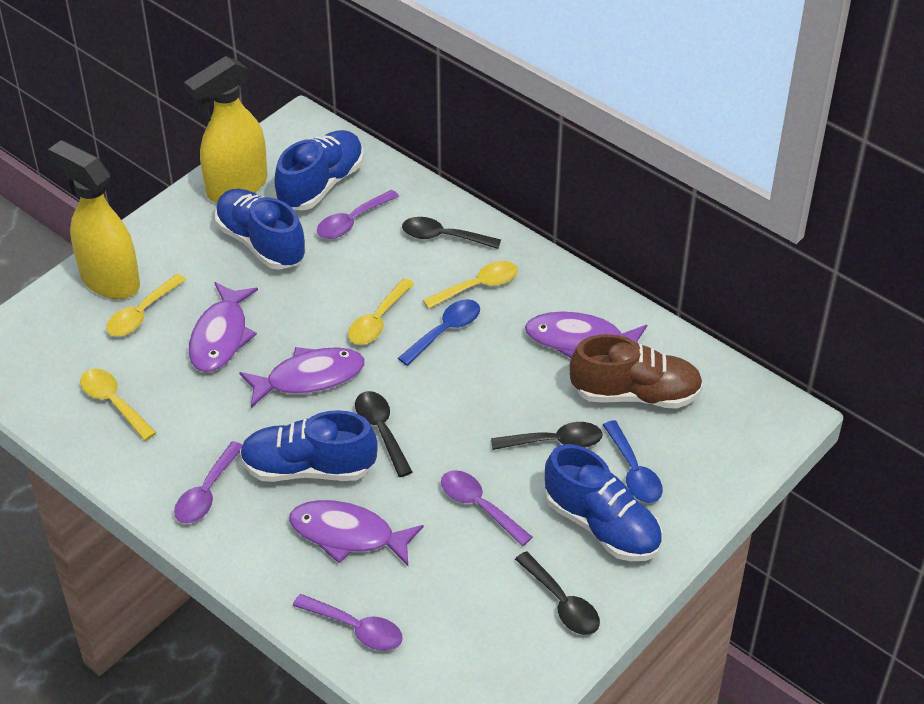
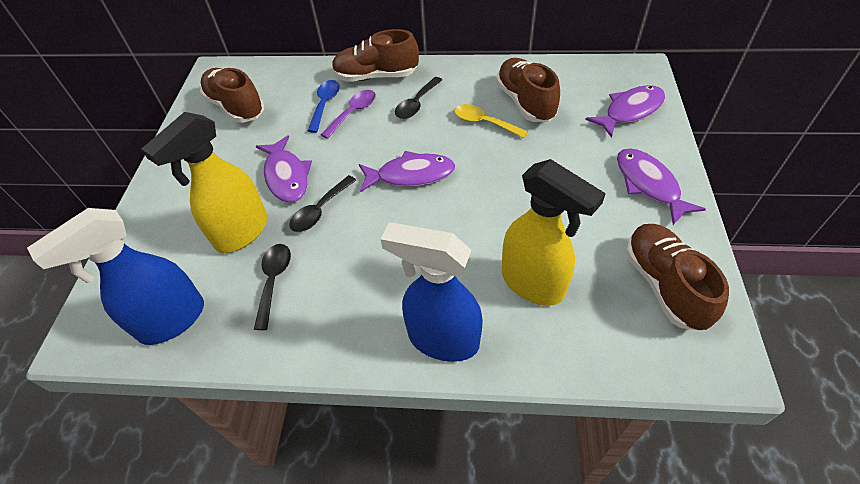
black spoon: 4 -> 3
blue shoe: 4 -> 0
blue spoon: 2 -> 1
blue spray bottle: 0 -> 2
brown shoe: 1 -> 4
purple spoon: 4 -> 1
yellow spoon: 4 -> 1

